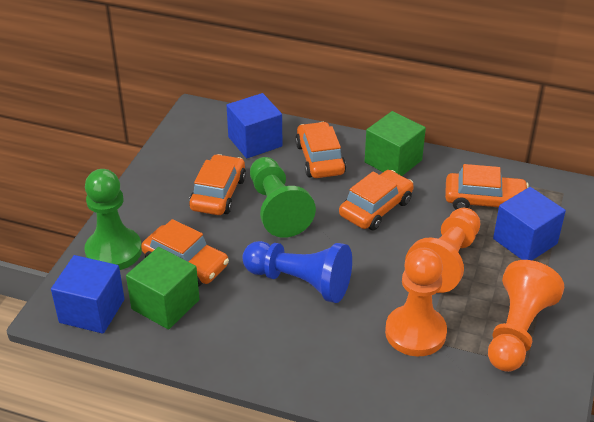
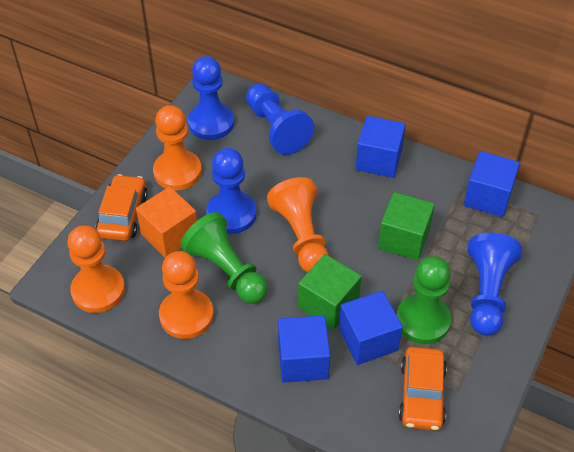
blue cube: 3 -> 4
blue pawn: 1 -> 4
orange car: 5 -> 2
orange cube: 0 -> 1
orange pawn: 3 -> 4

